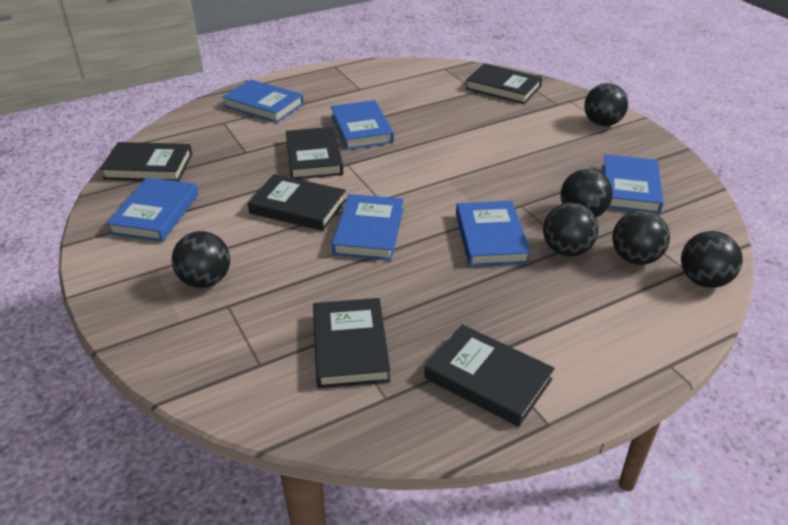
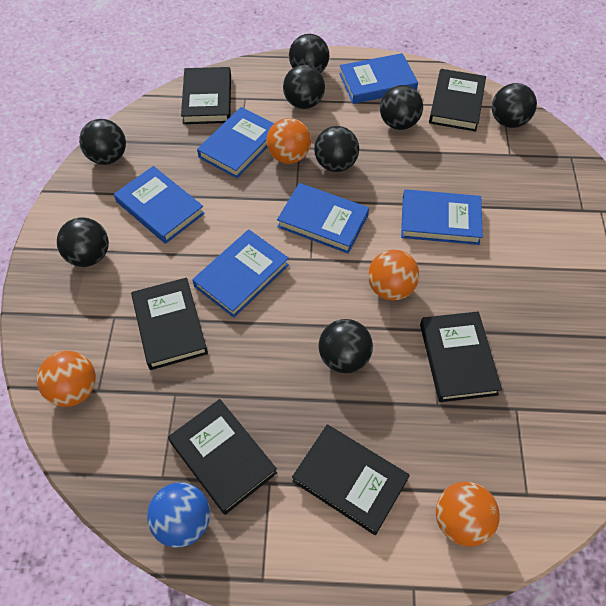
black ball: 6 -> 8
blue ball: 0 -> 1
orange ball: 0 -> 4

